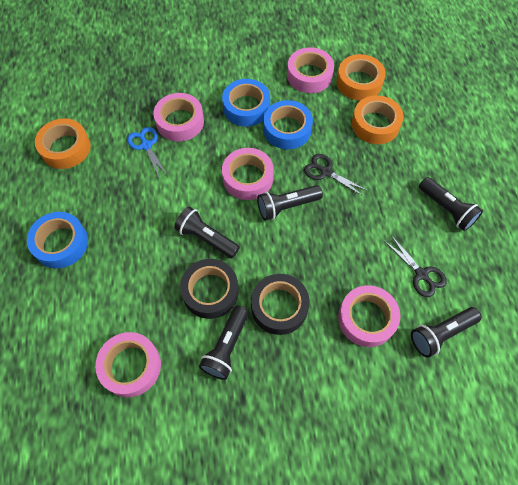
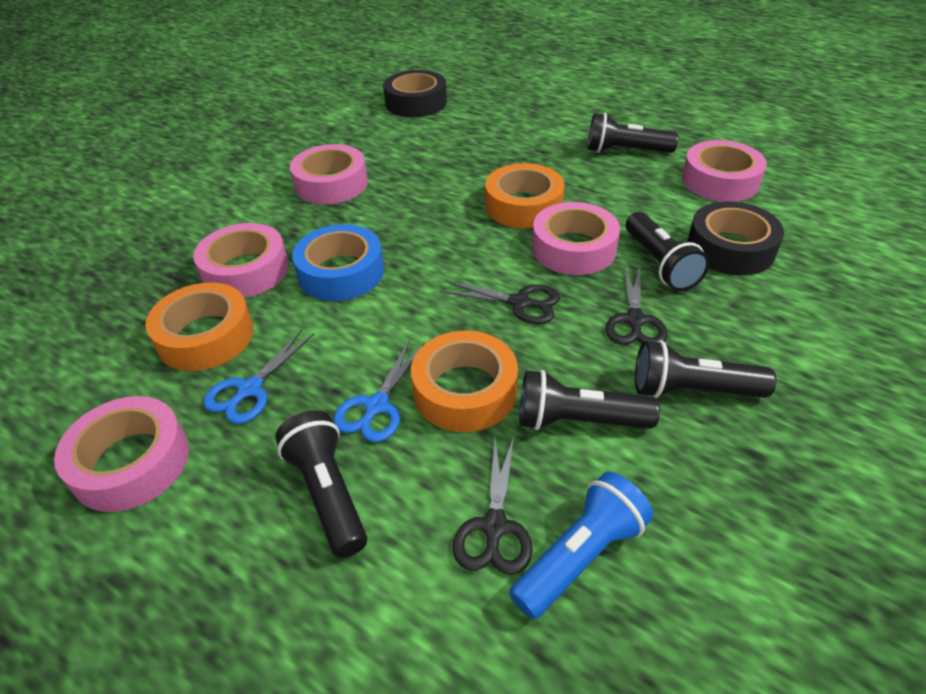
black scissors: 2 -> 3
blue flashlight: 0 -> 1
blue scissors: 1 -> 2
blue tape: 3 -> 1

